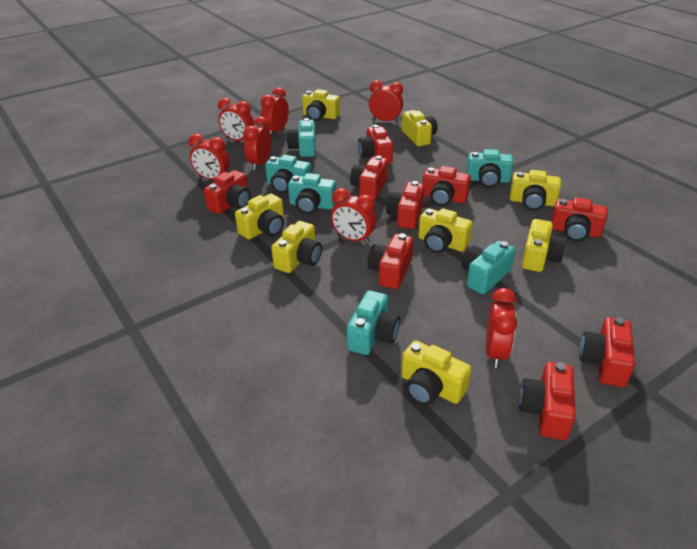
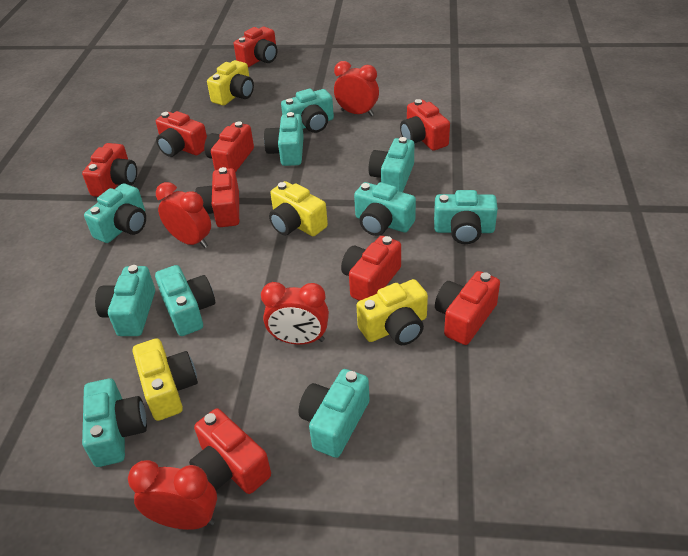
red clock: 7 -> 4
turquoise camera: 6 -> 10
yellow camera: 8 -> 4

